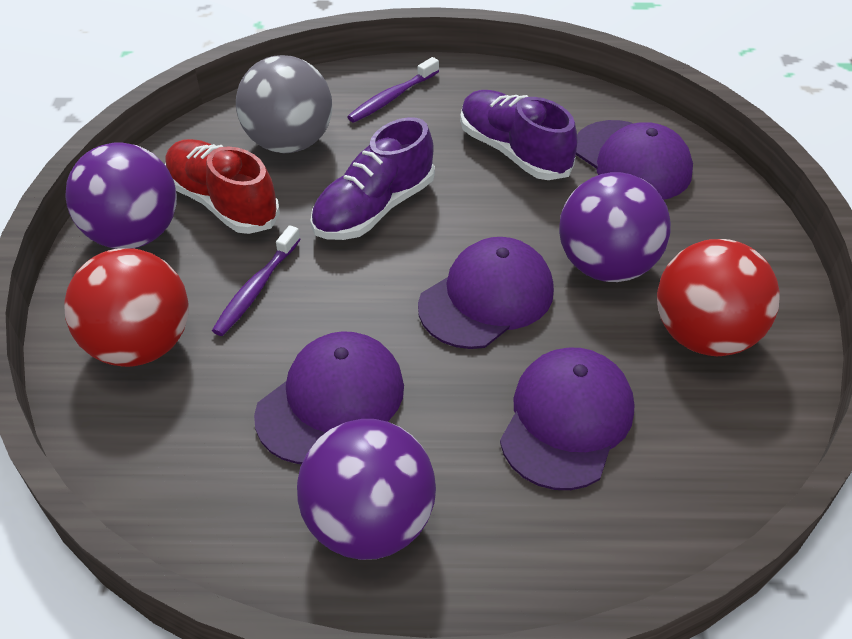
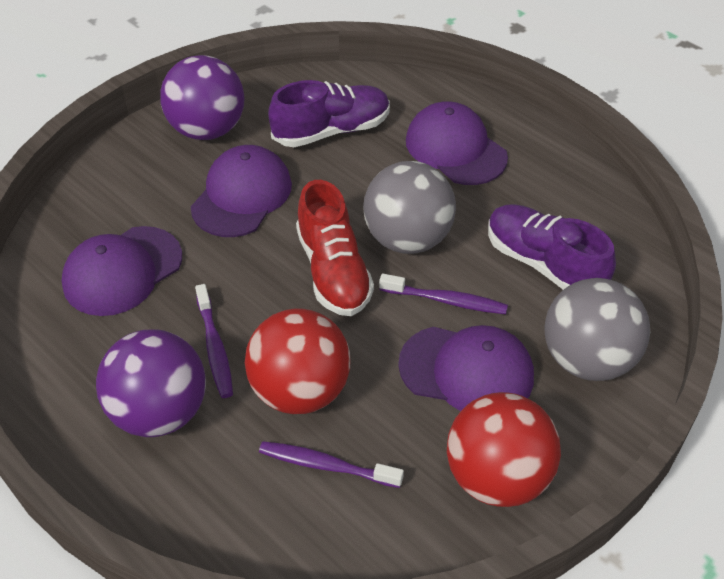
grey ball: 1 -> 2
purple ball: 3 -> 2
purple toothbrush: 2 -> 3

